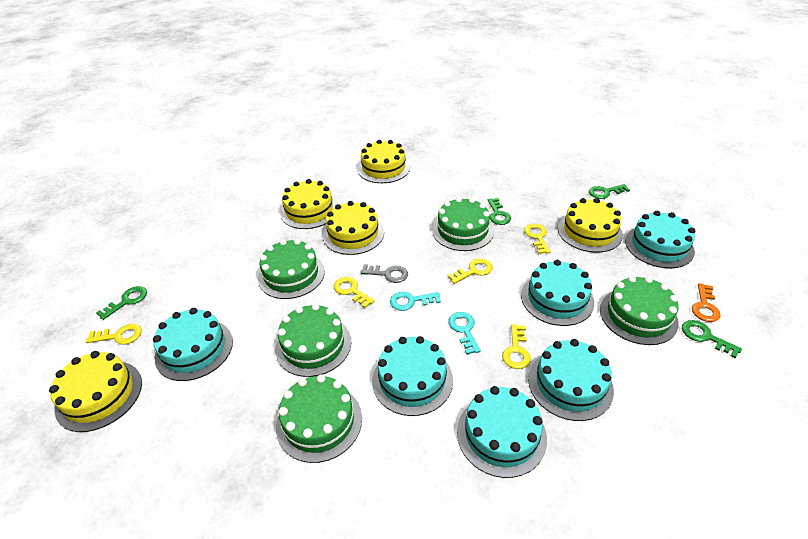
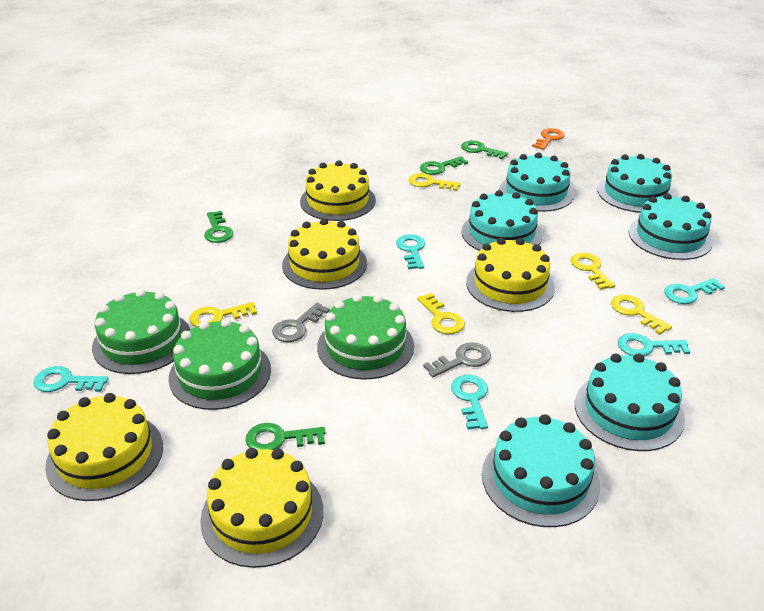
green cake: 5 -> 3
grey key: 1 -> 2
turquoise key: 2 -> 5

